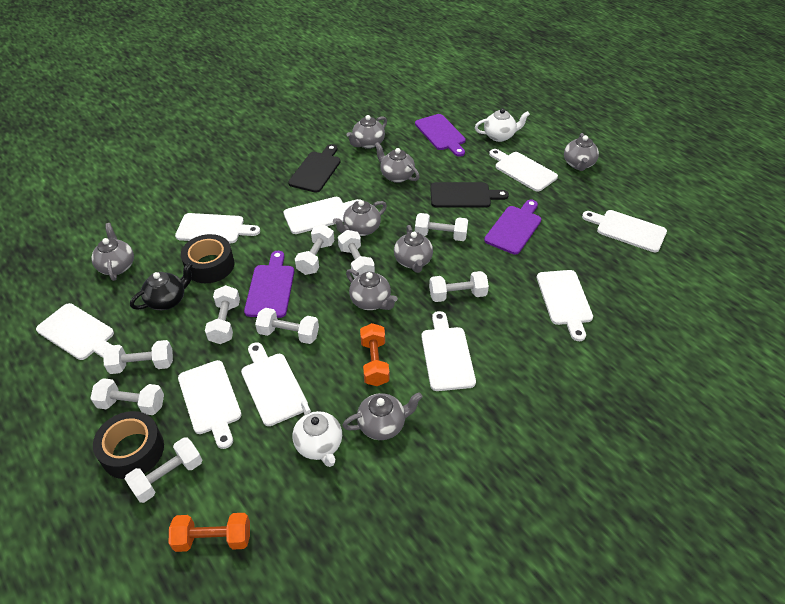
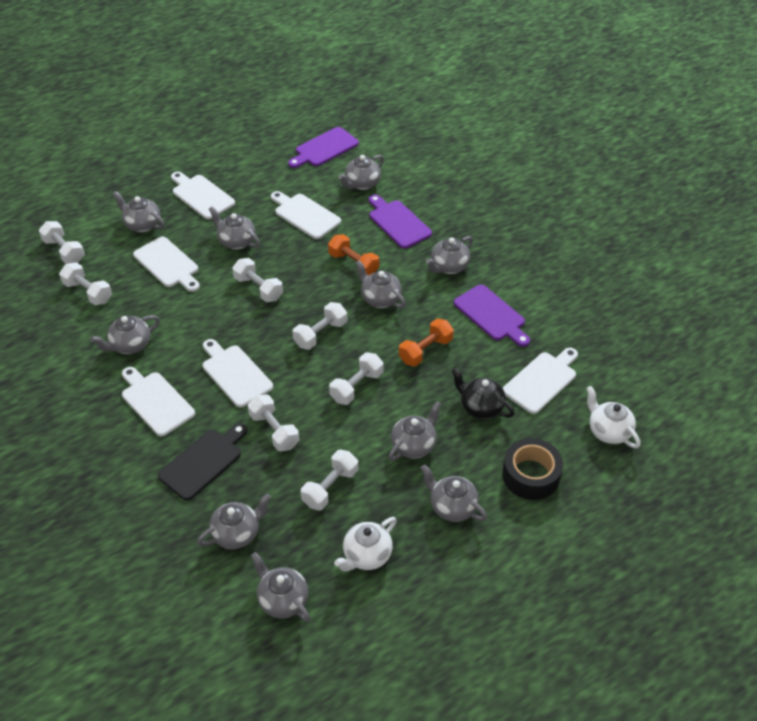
black cutting board: 2 -> 1
black tape: 2 -> 1
grey teapot: 8 -> 10
white cutting board: 9 -> 6
white dumbbell: 9 -> 7

